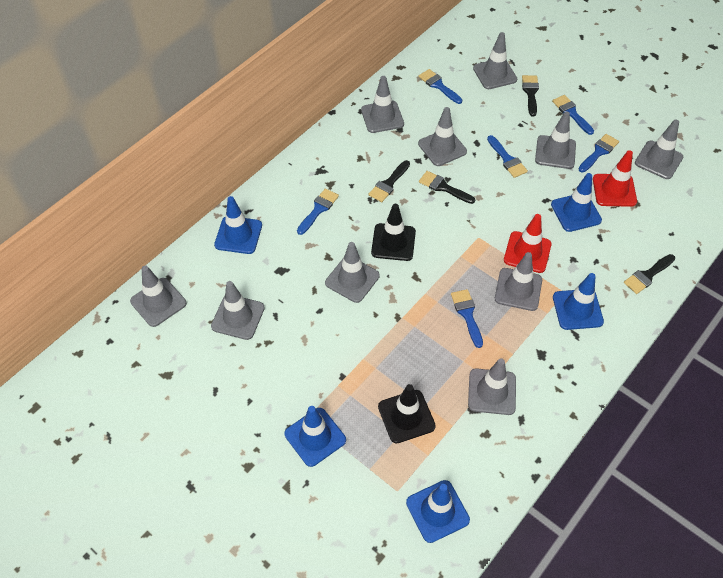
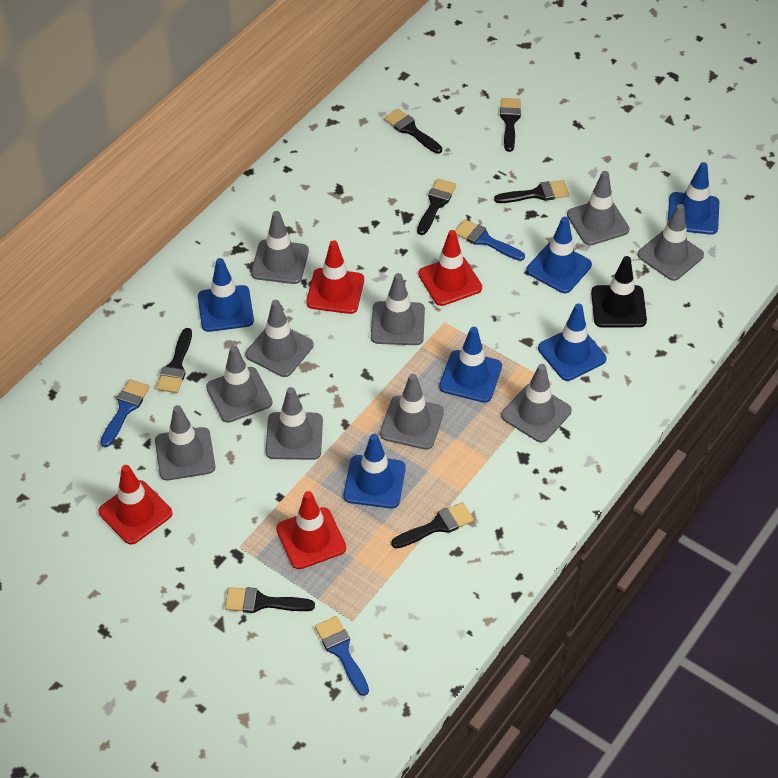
black brush: 4 -> 7
black traffic cone: 2 -> 1
blue brush: 6 -> 3
blue traffic cone: 5 -> 6
red traffic cone: 2 -> 4

